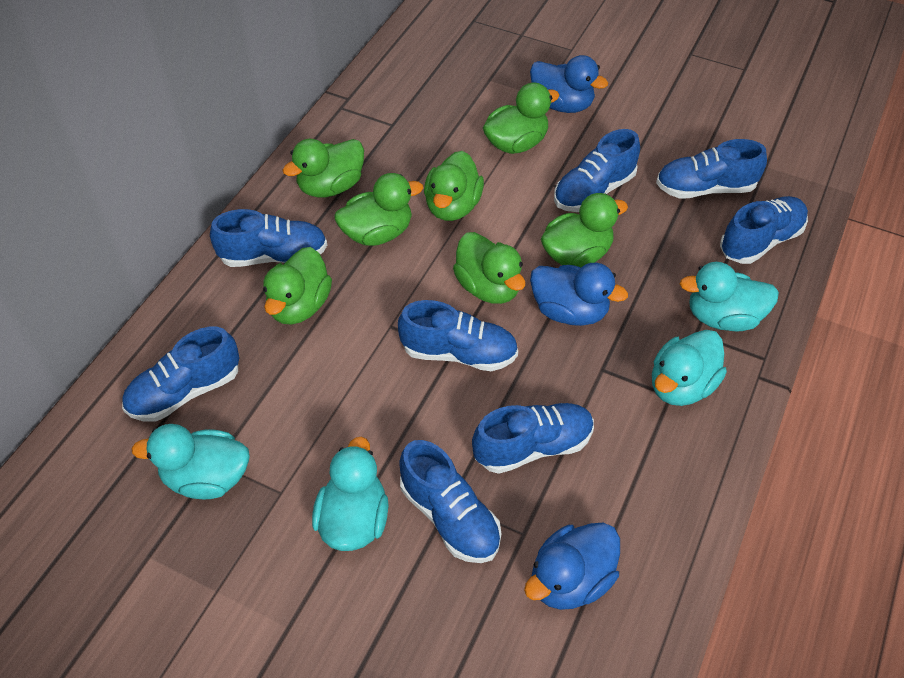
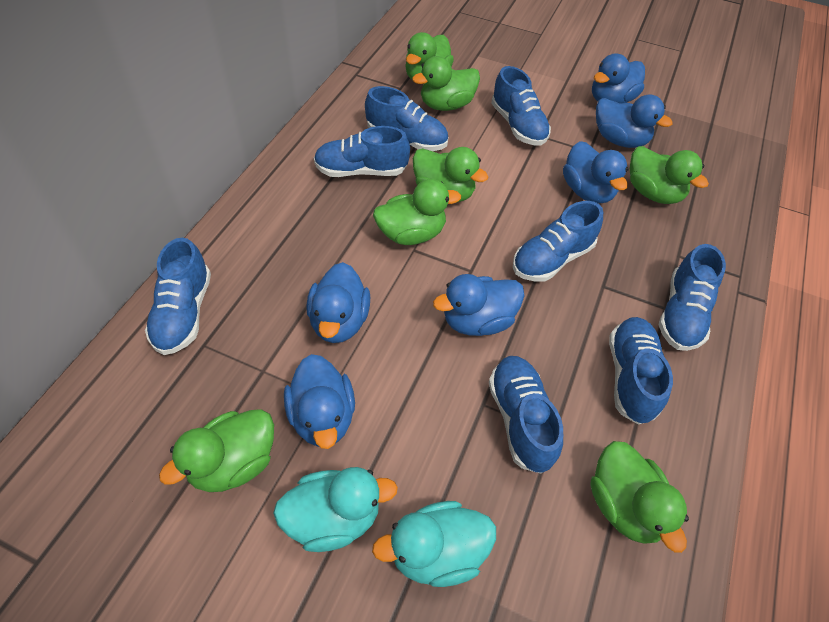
blue duck: 3 -> 6
turquoise duck: 4 -> 2

